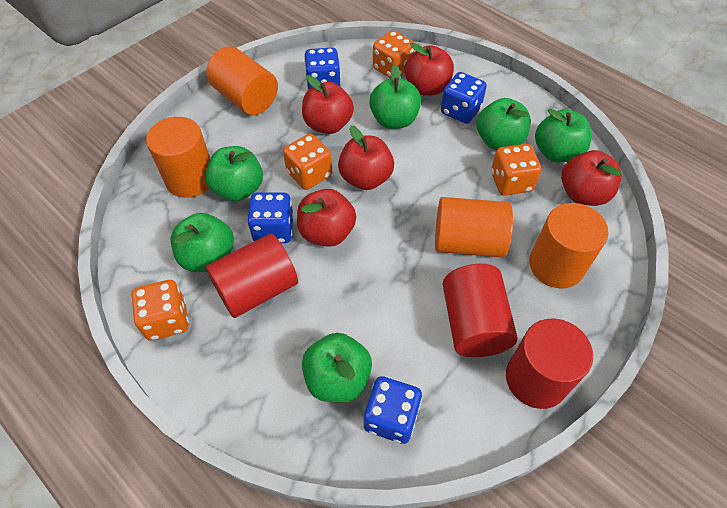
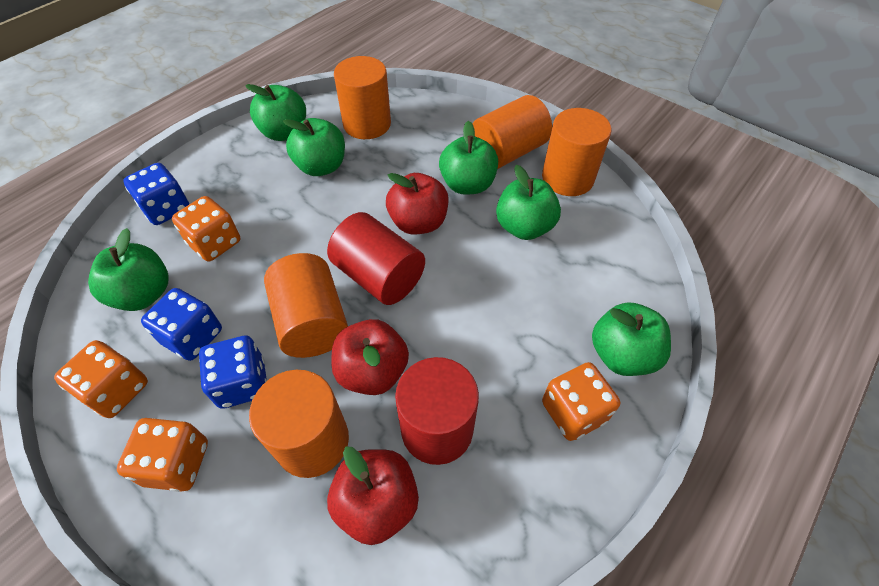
blue dice: 4 -> 3
orange cylinder: 4 -> 5
red apple: 5 -> 3
red cylinder: 3 -> 2

